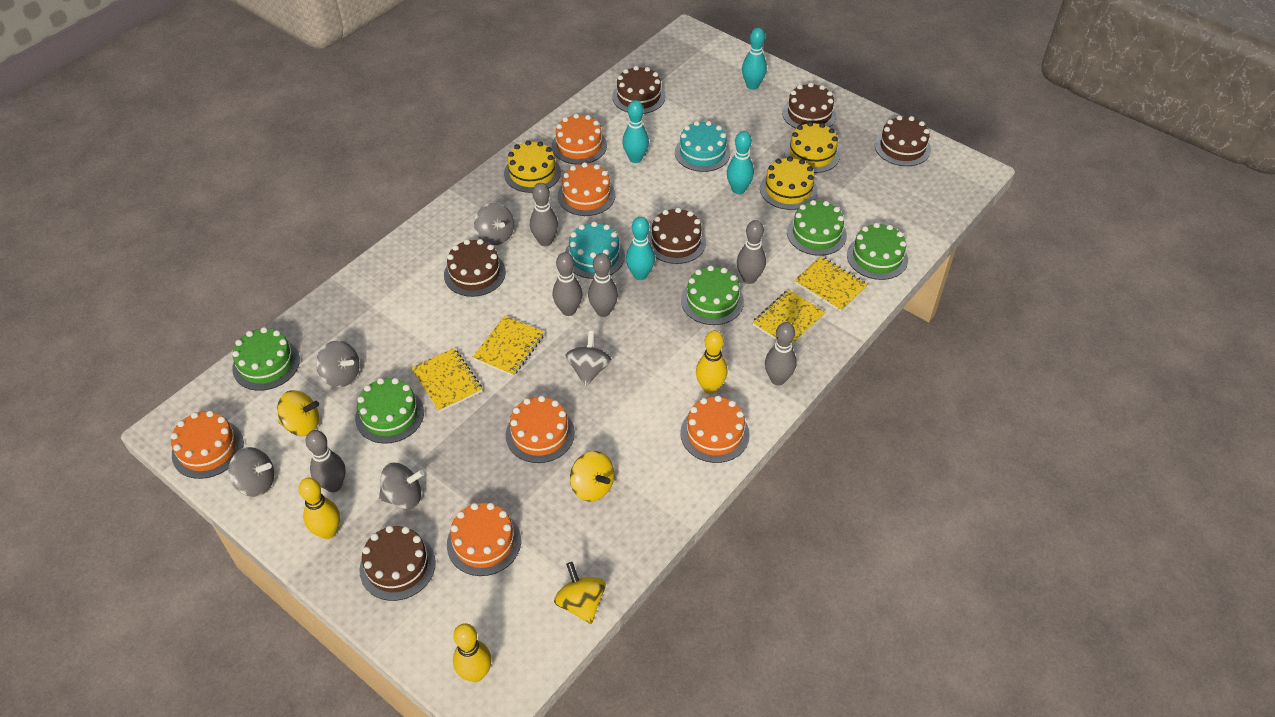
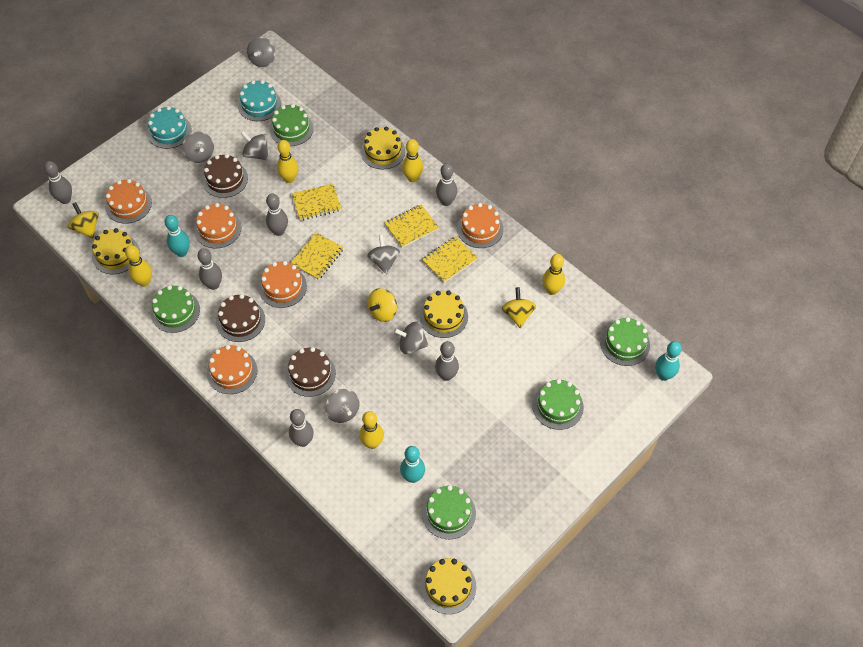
brown cake: 6 -> 3
grey spinning top: 5 -> 6
orange cake: 6 -> 5
turquoise bowling pin: 4 -> 3
yellow bowling pin: 3 -> 5
yellow cake: 3 -> 4

